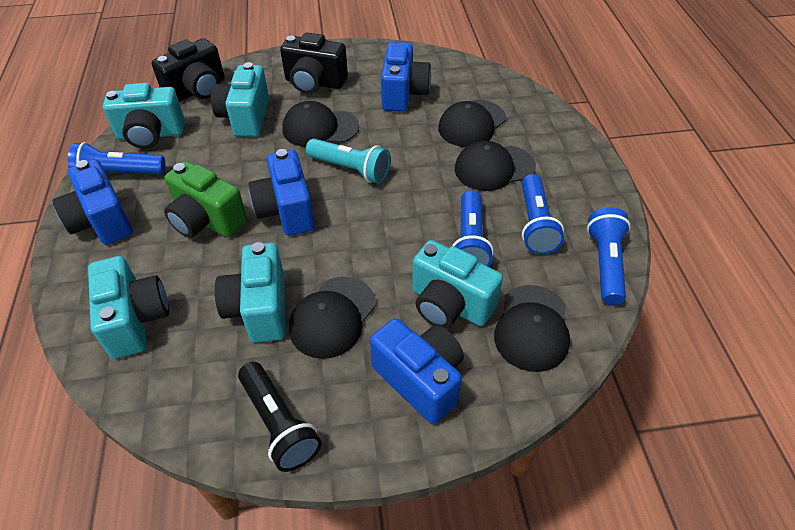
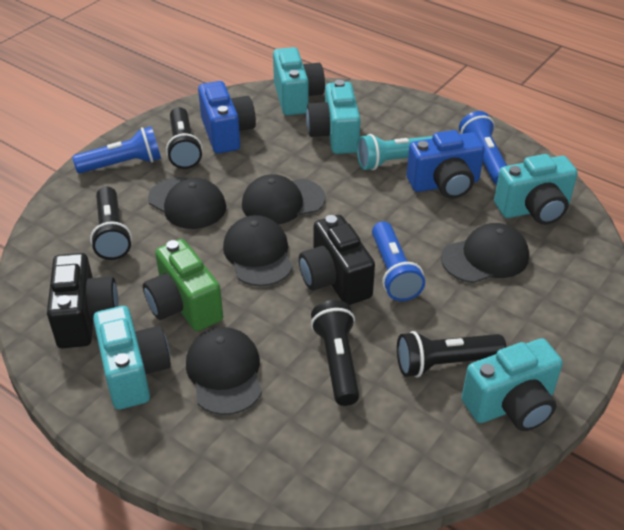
black flashlight: 1 -> 4
blue camera: 4 -> 2
blue flashlight: 4 -> 3

